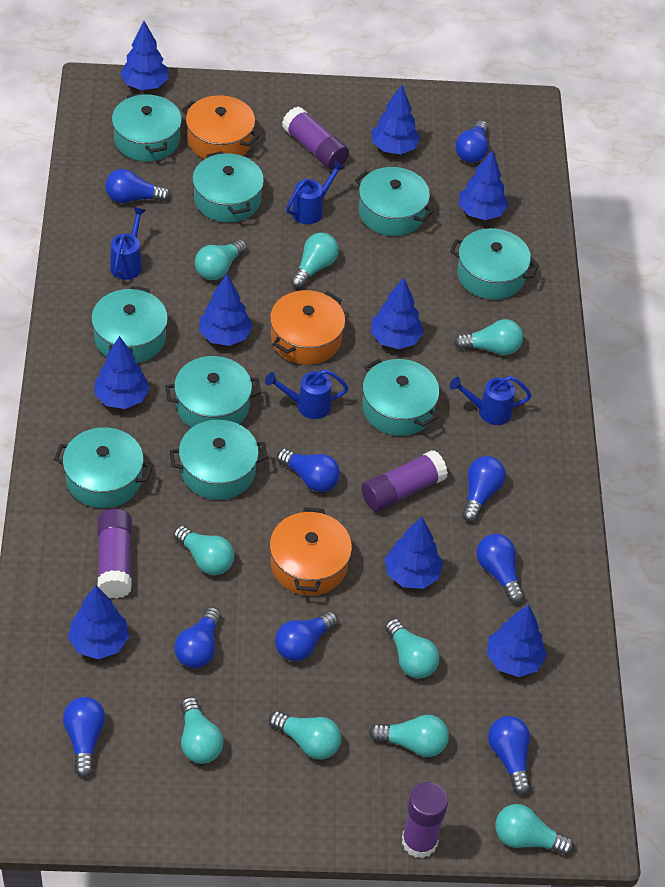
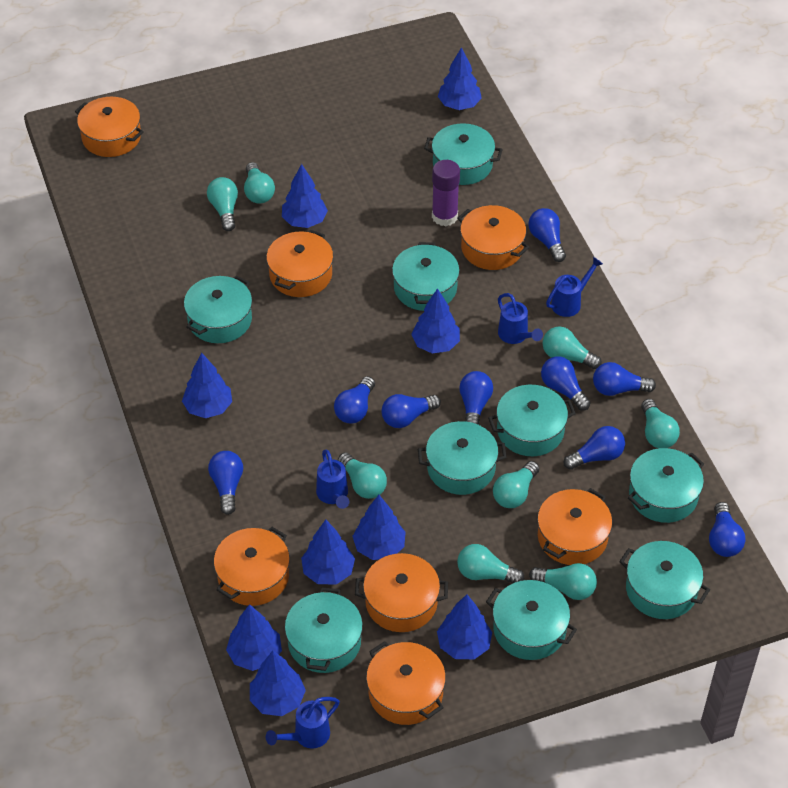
orange pot: 3 -> 7
purple glue stick: 4 -> 1
turquoise light bulb: 9 -> 8

